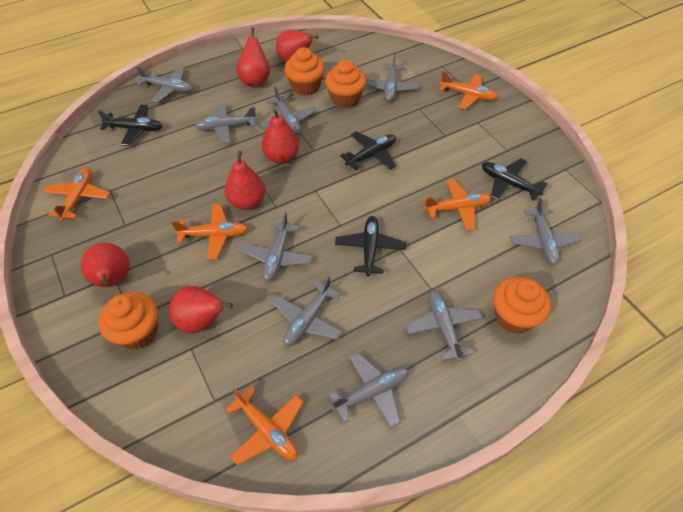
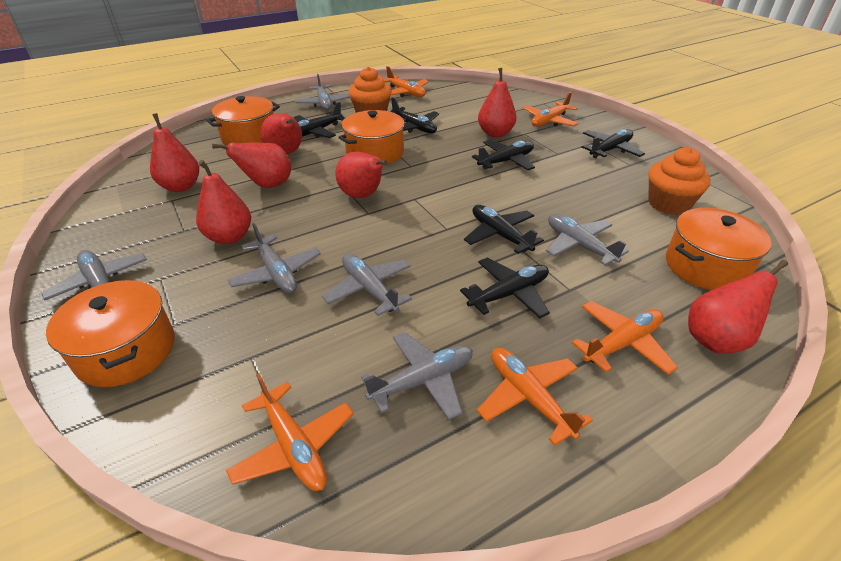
black plane: 4 -> 6
grey plane: 9 -> 6
orange cupcake: 4 -> 2
orange pot: 0 -> 4
red pear: 6 -> 7

